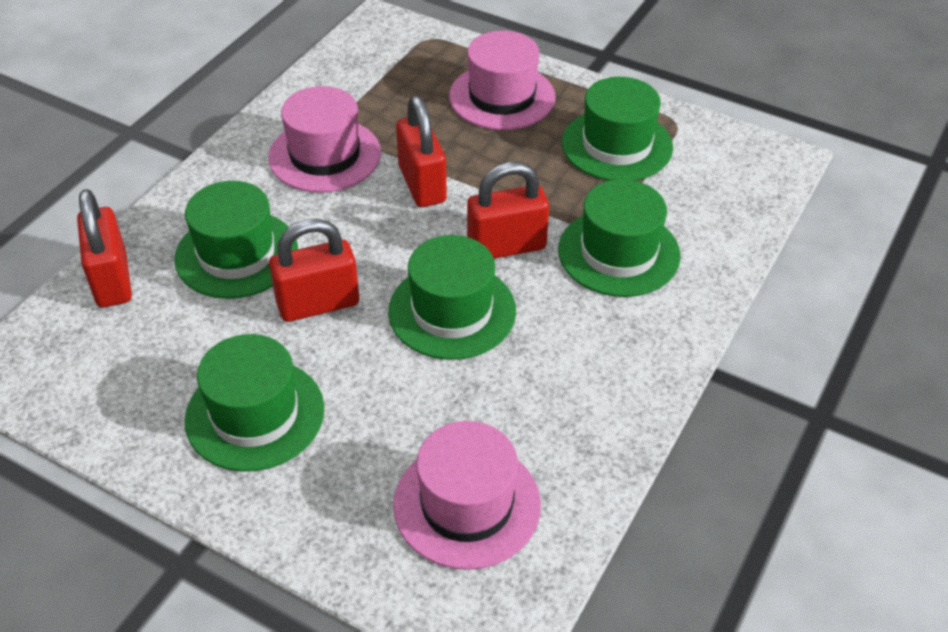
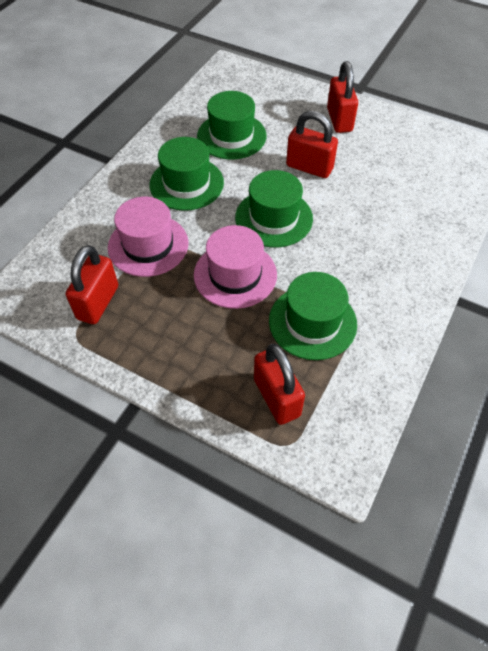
green hat: 5 -> 4
pink hat: 3 -> 2

